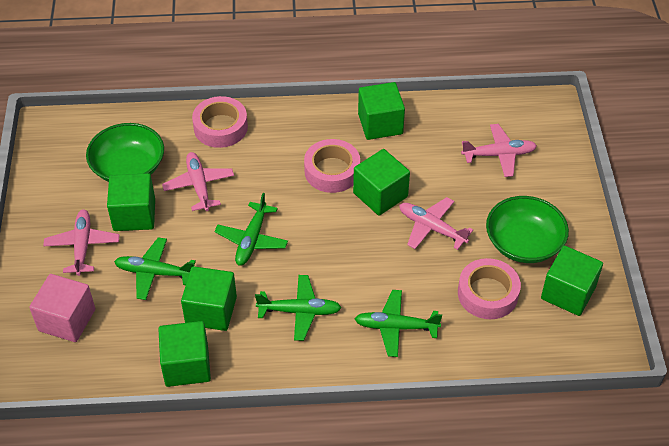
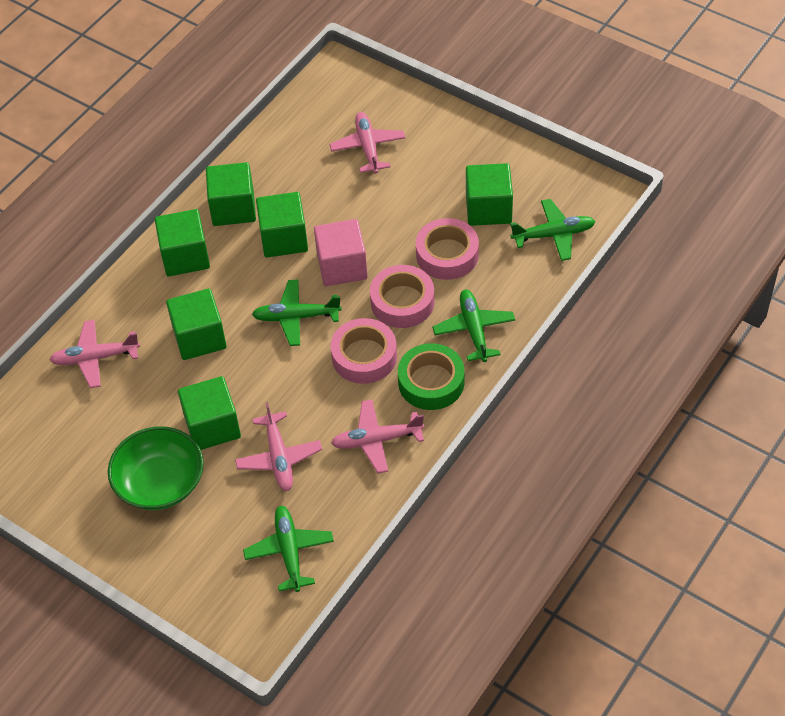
green bowl: 2 -> 1
green tape: 0 -> 1

